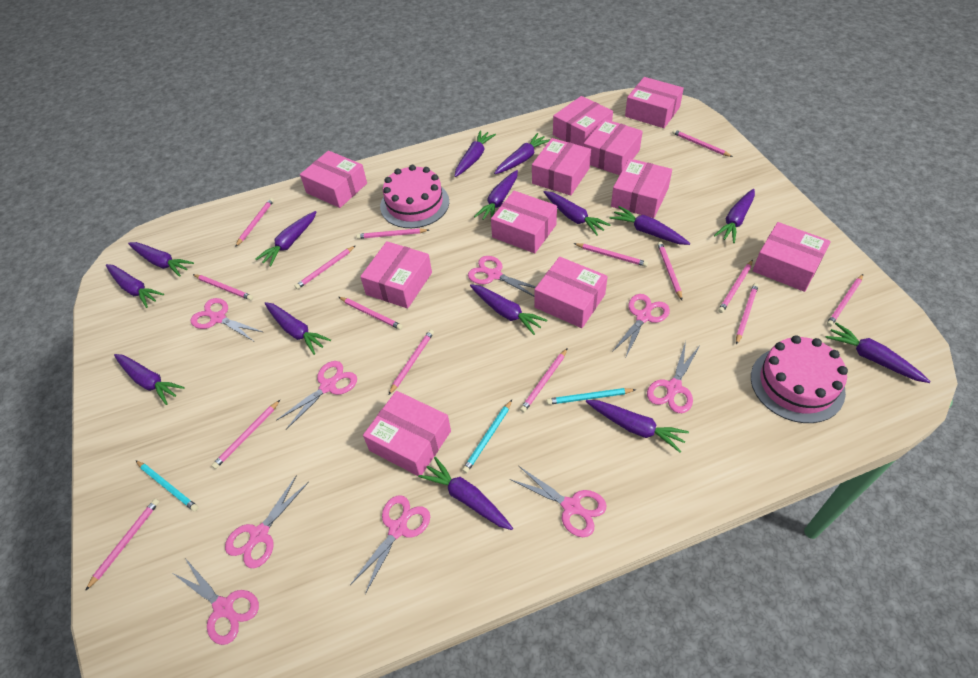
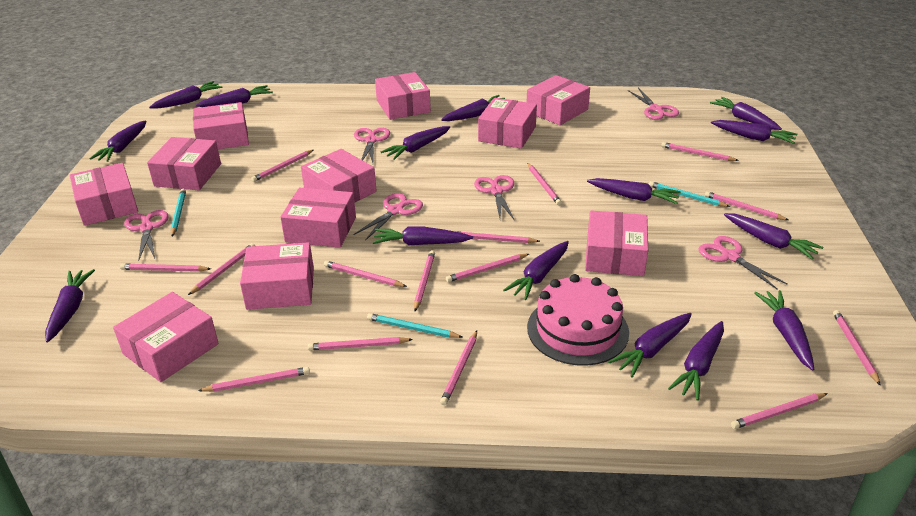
pink cake: 2 -> 1
pink scissors: 9 -> 6

